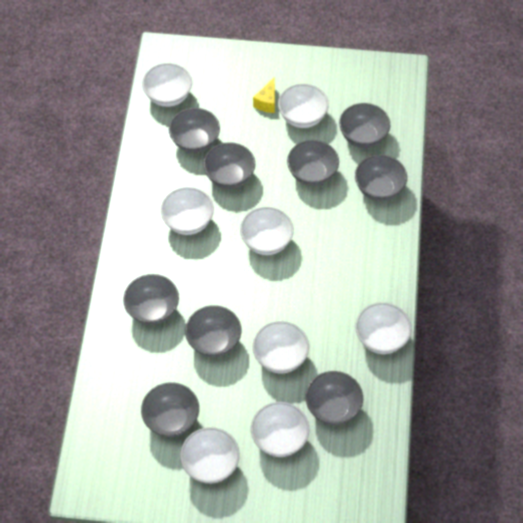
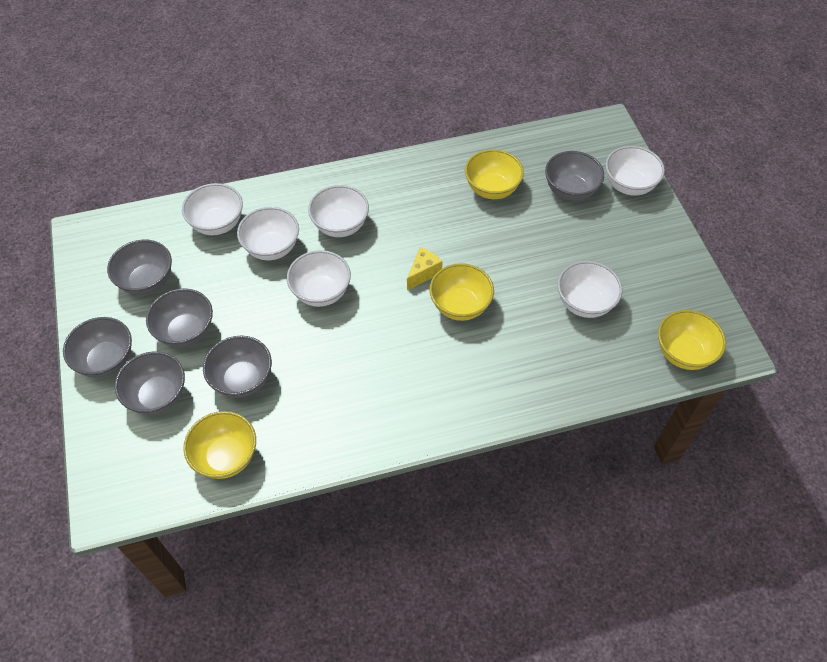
grey bowl: 9 -> 6
white bowl: 8 -> 6
yellow bowl: 0 -> 4

